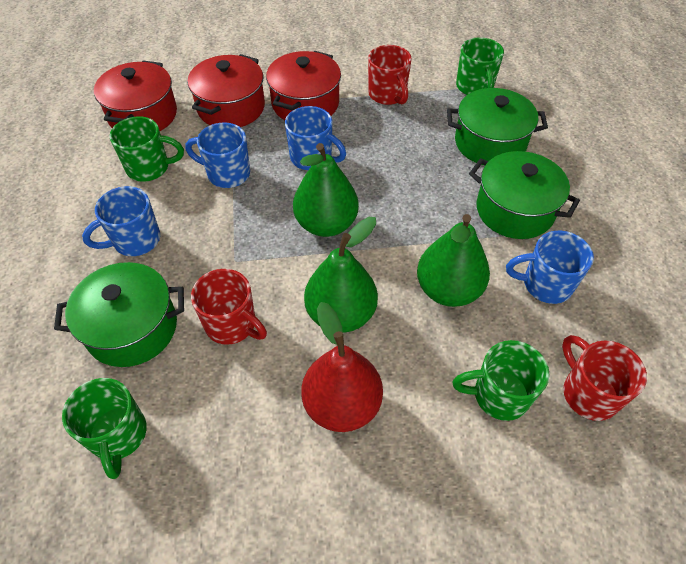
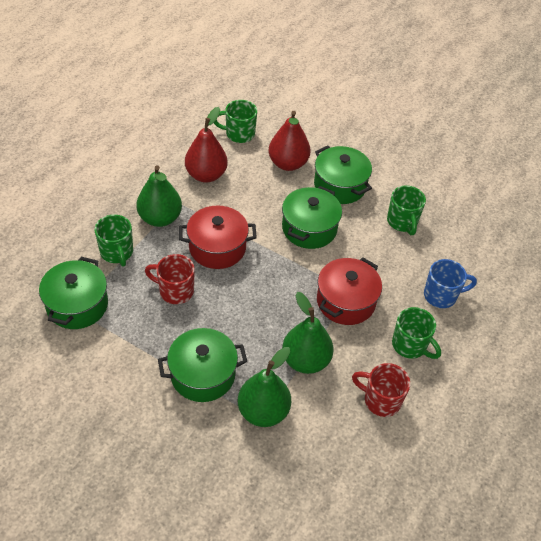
blue mug: 4 -> 1
green pot: 3 -> 4
red mug: 3 -> 2
red pear: 1 -> 2
red pot: 3 -> 2

